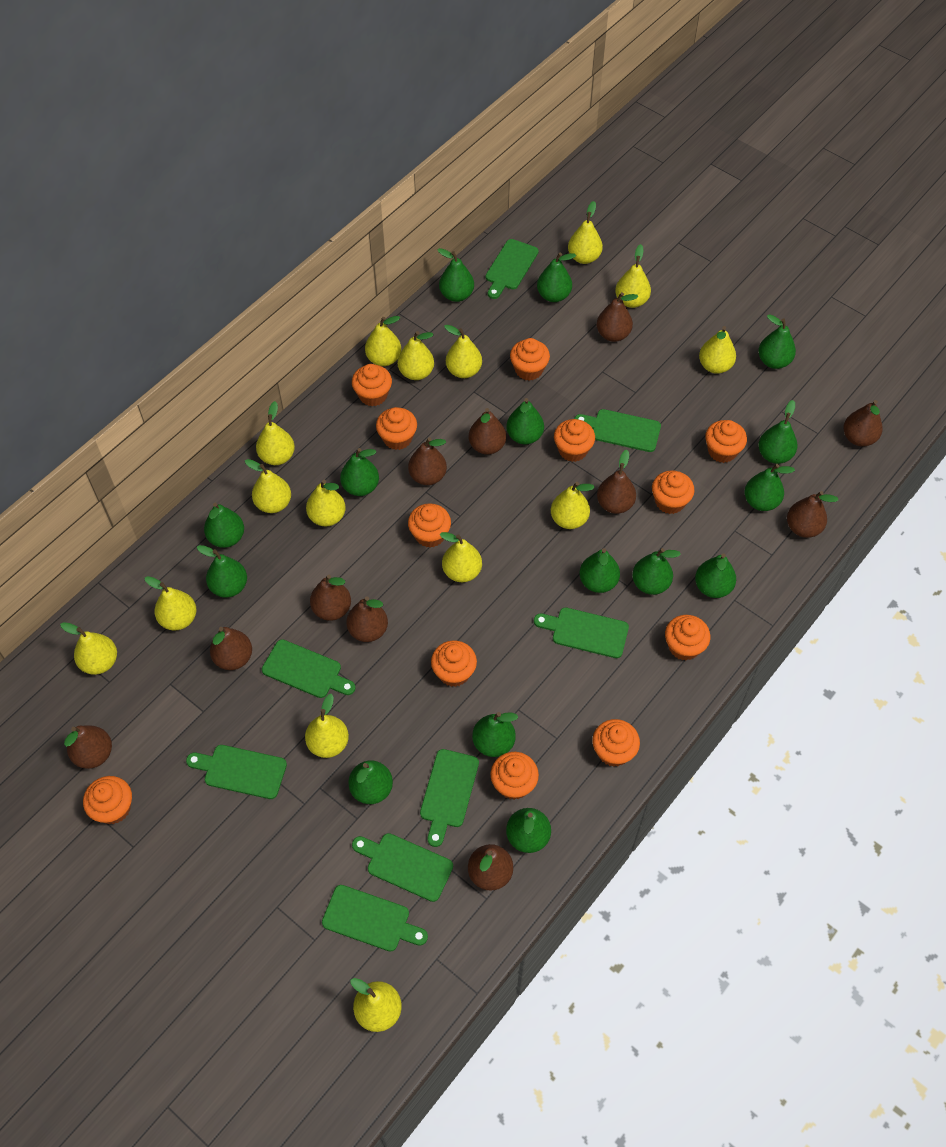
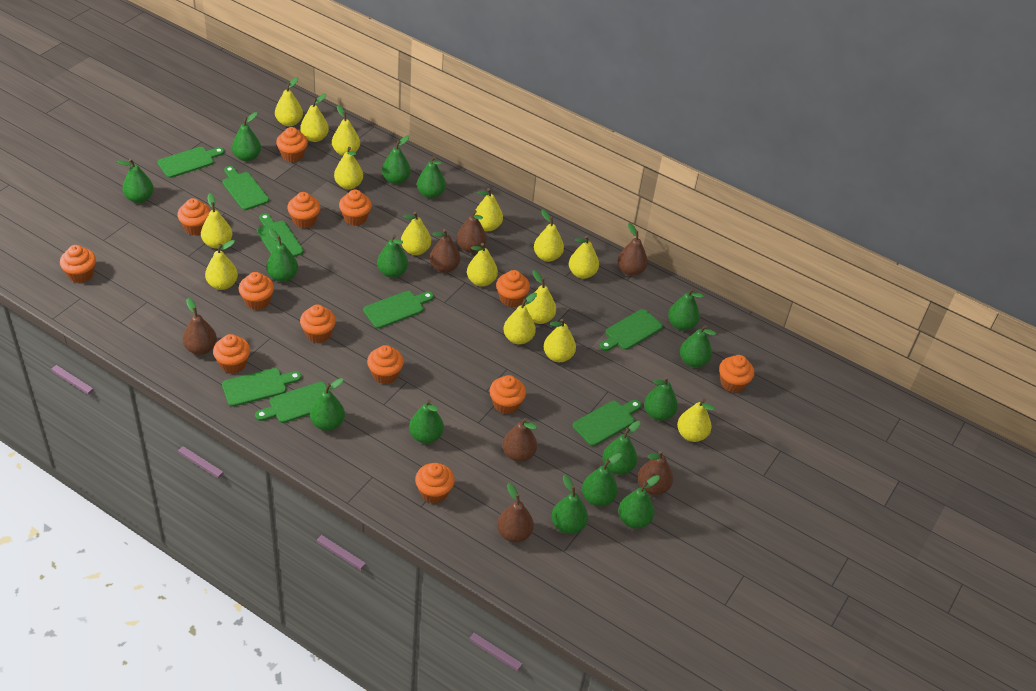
brown pear: 11 -> 7
orange cupcake: 12 -> 13

